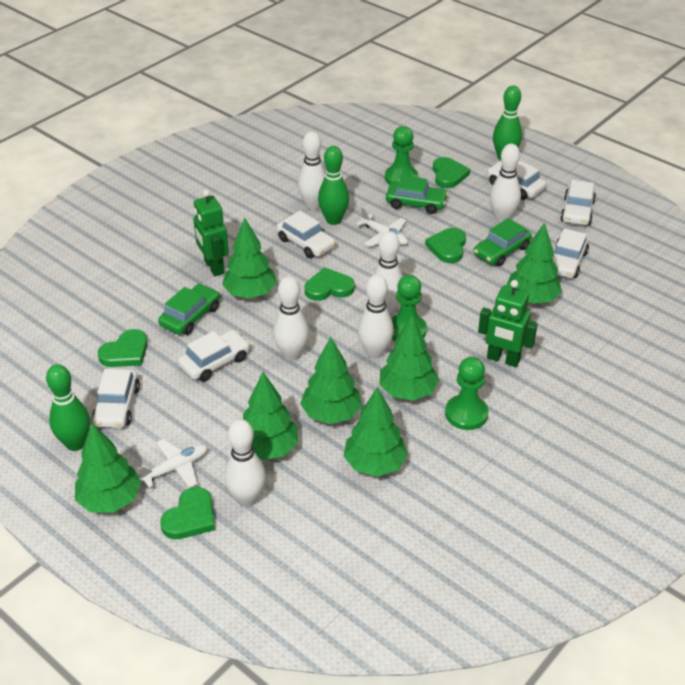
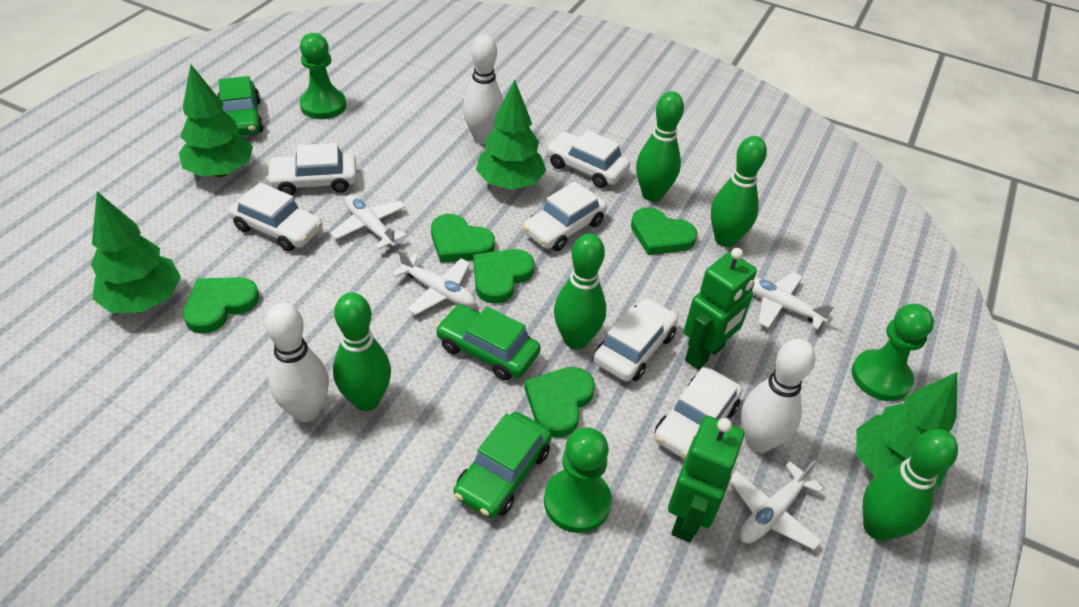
green bowling pin: 3 -> 5
green tree: 7 -> 4
white bowling pin: 6 -> 3
white plane: 2 -> 4

